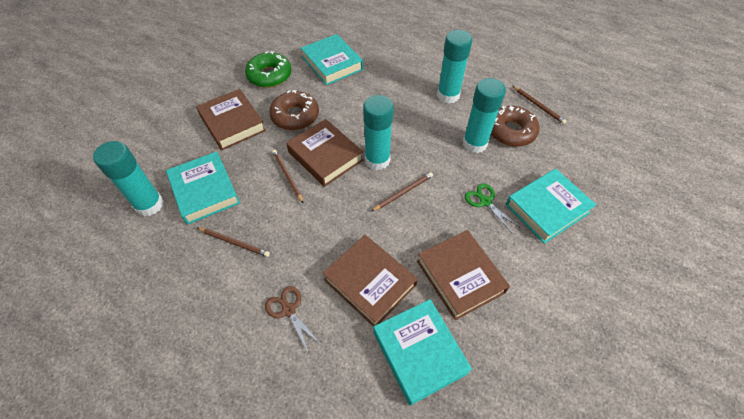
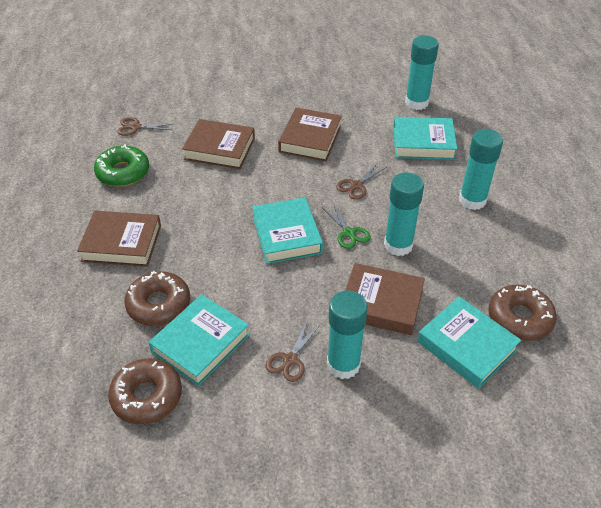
brown donut: 2 -> 3
brown pencil: 4 -> 0
brown scissors: 1 -> 3

